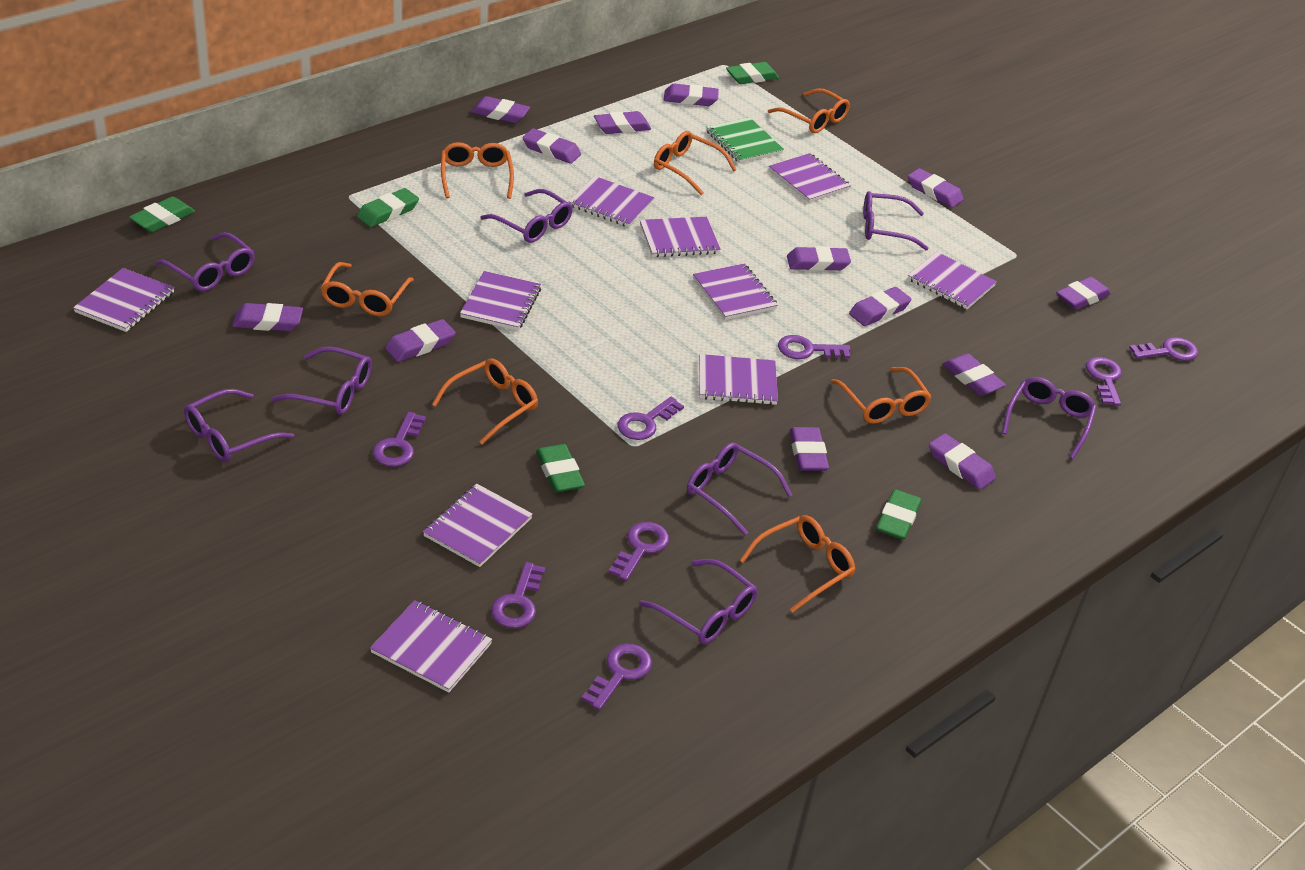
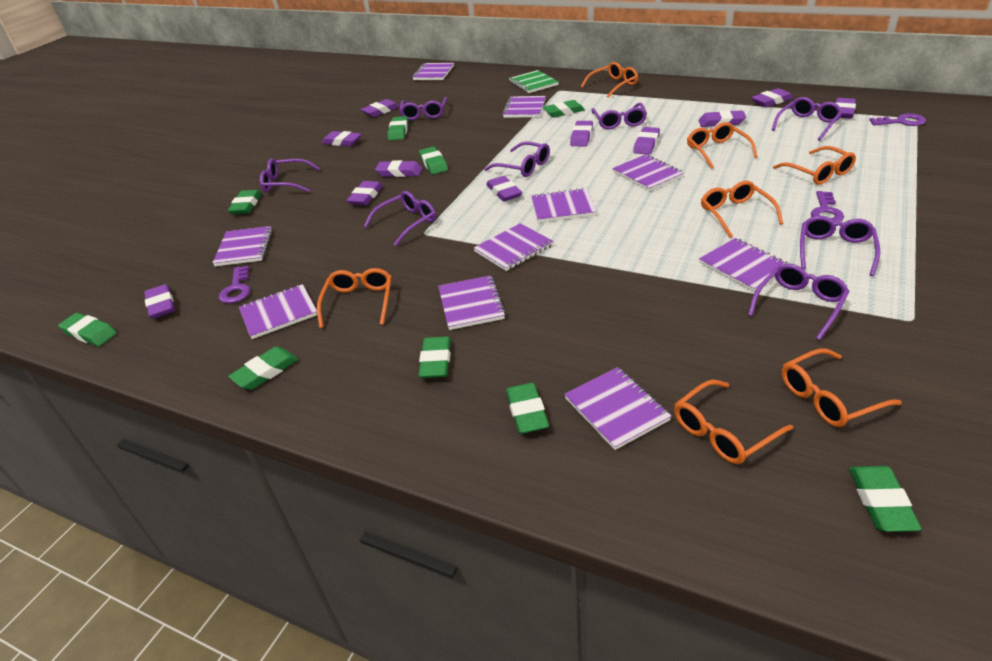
green eraser: 5 -> 9
purple eraser: 13 -> 11
purple key: 8 -> 3

